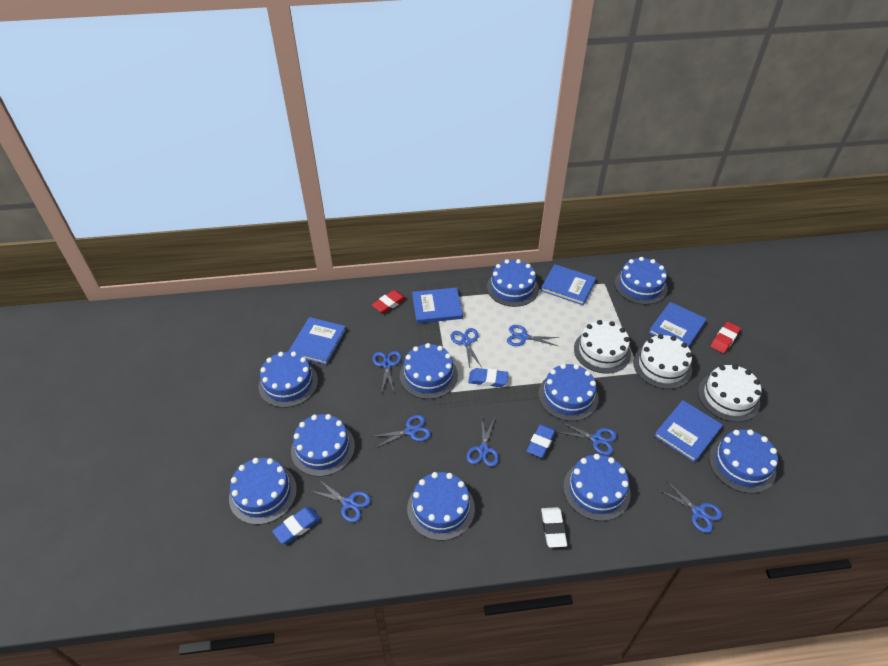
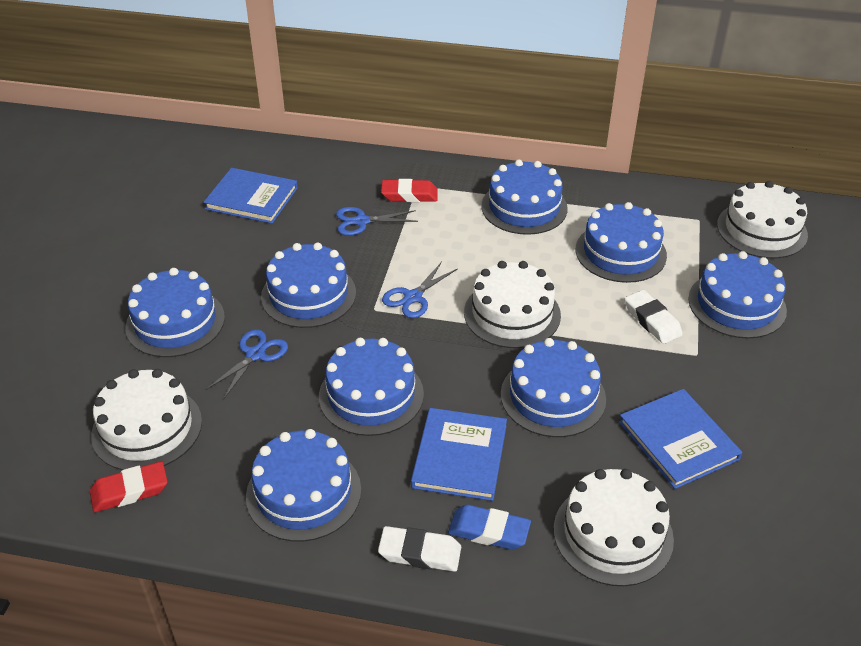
blue book: 5 -> 3
blue cake: 10 -> 8
blue eraser: 3 -> 1
blue scissors: 8 -> 3
white cake: 3 -> 4
white eraser: 1 -> 2

